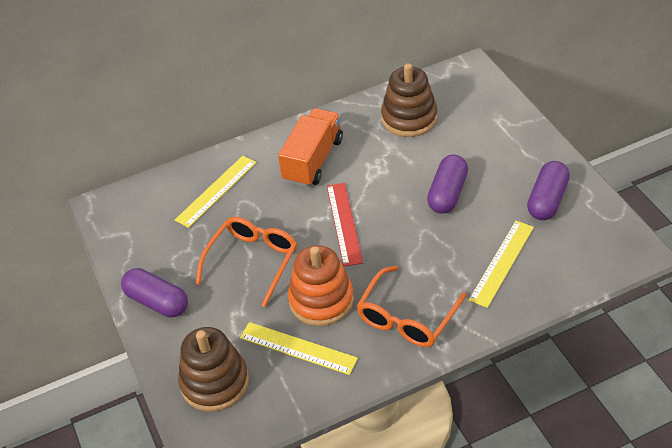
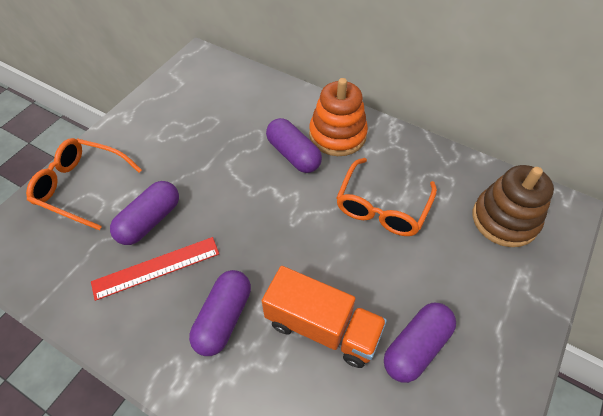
brown stacking toy: 2 -> 1
purple capsule: 3 -> 4
yellow ruler: 3 -> 0

